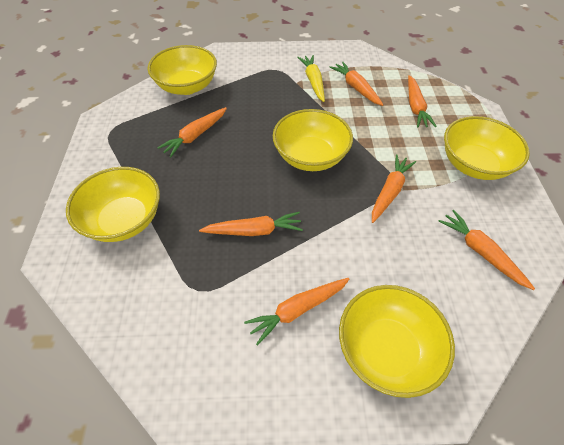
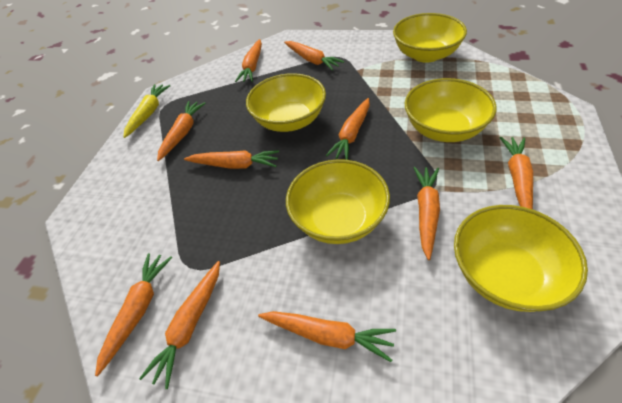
orange carrot: 7 -> 10

